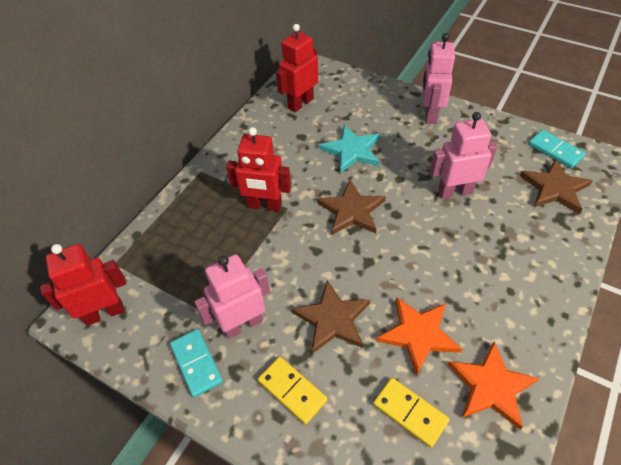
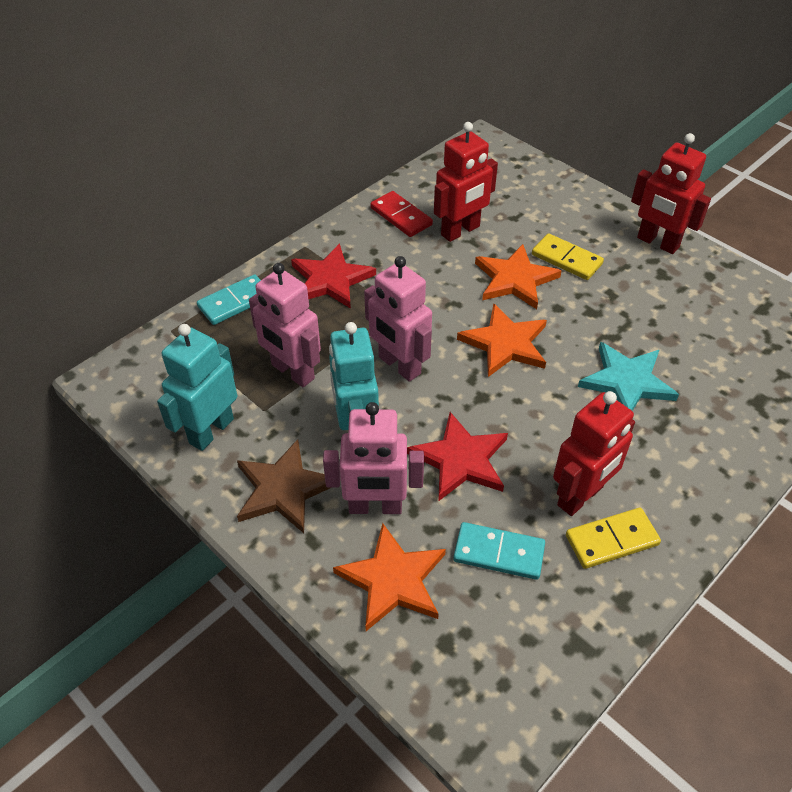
brown star: 3 -> 1
orange star: 2 -> 3
red domino: 0 -> 1
red star: 0 -> 2
turquoise robot: 0 -> 2

